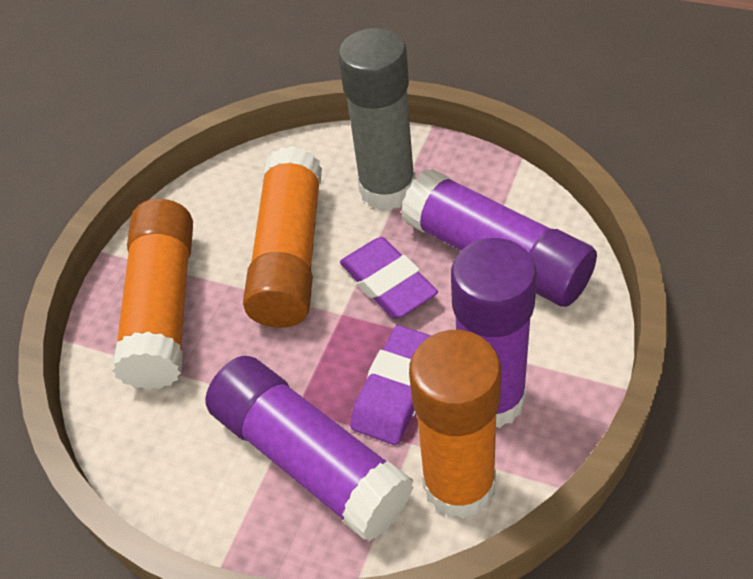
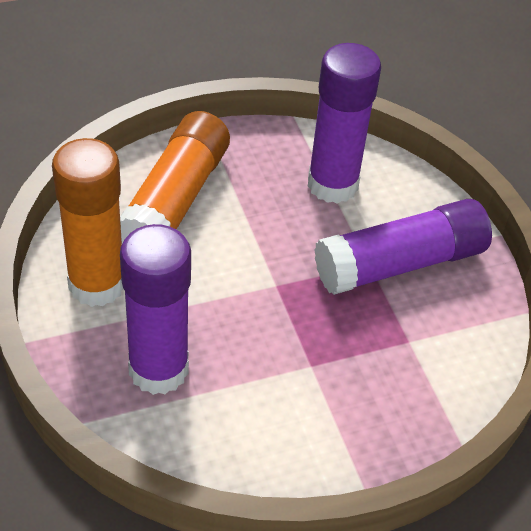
grey glue stick: 1 -> 0
orange glue stick: 3 -> 2
purple eraser: 2 -> 0

